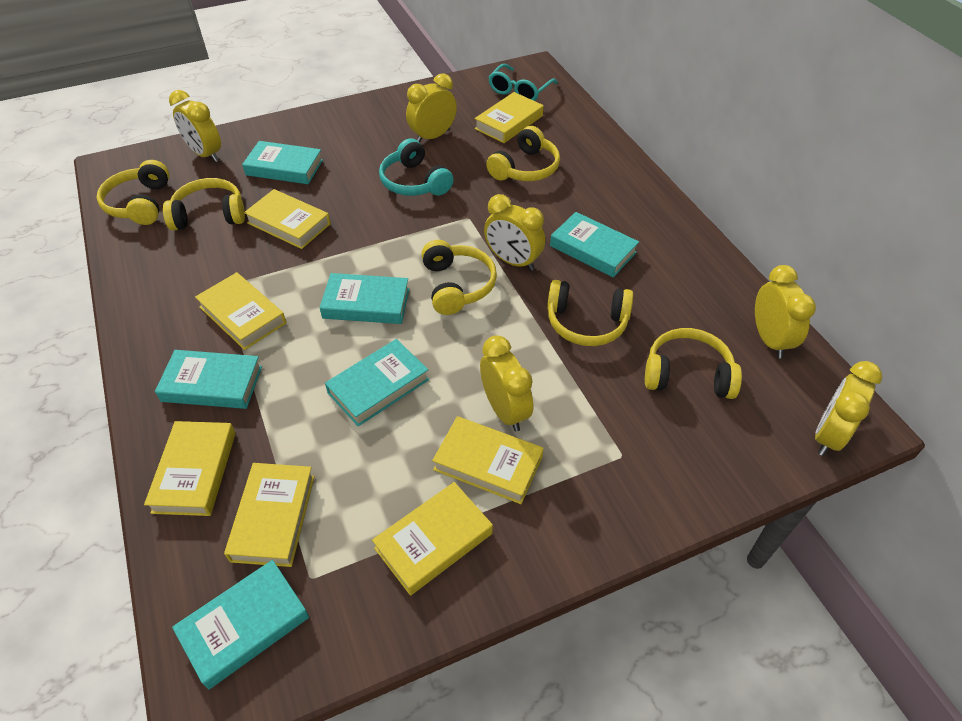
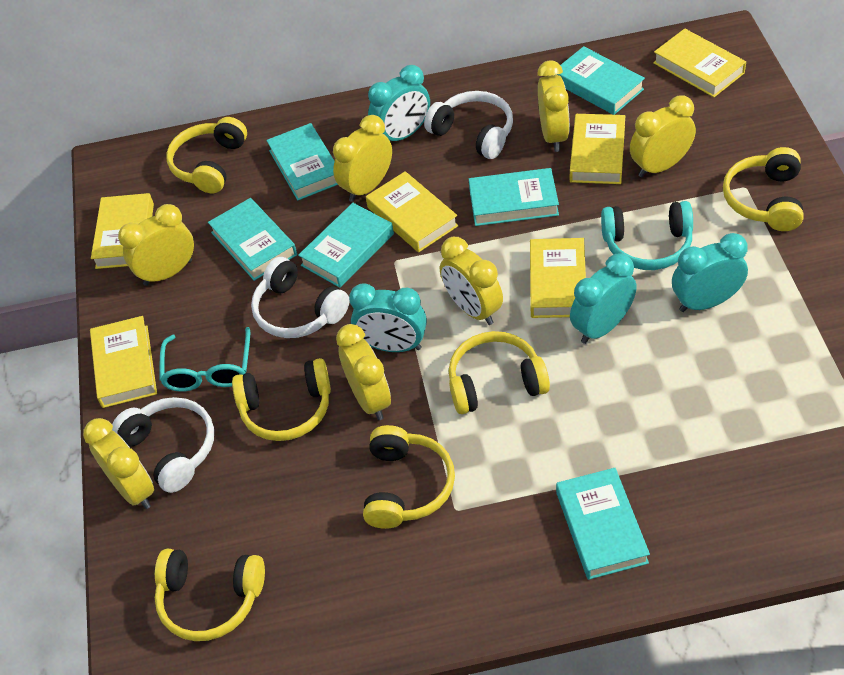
turquoise clock: 0 -> 4
white headphones: 0 -> 3
yellow book: 7 -> 6
yellow clock: 6 -> 7

